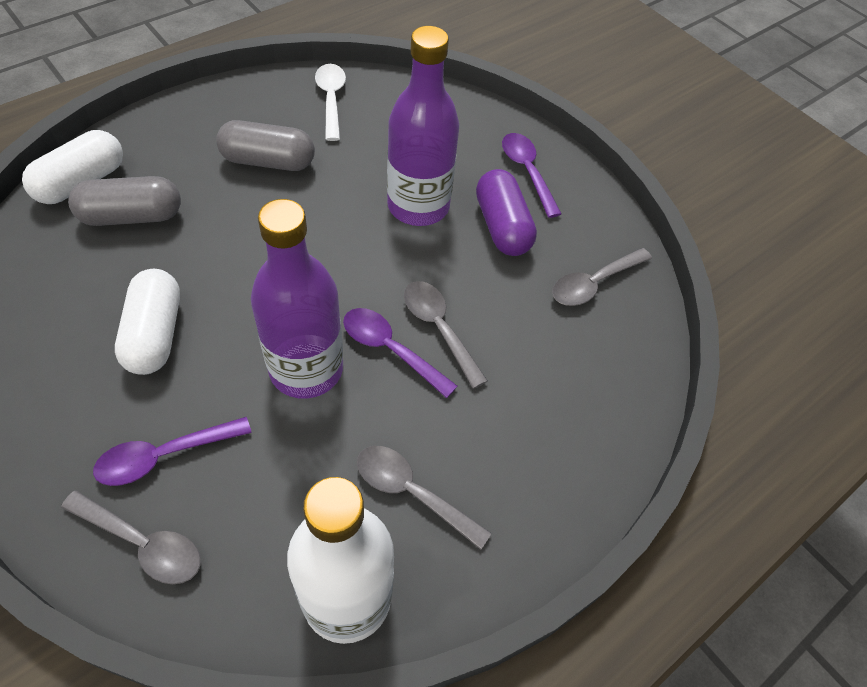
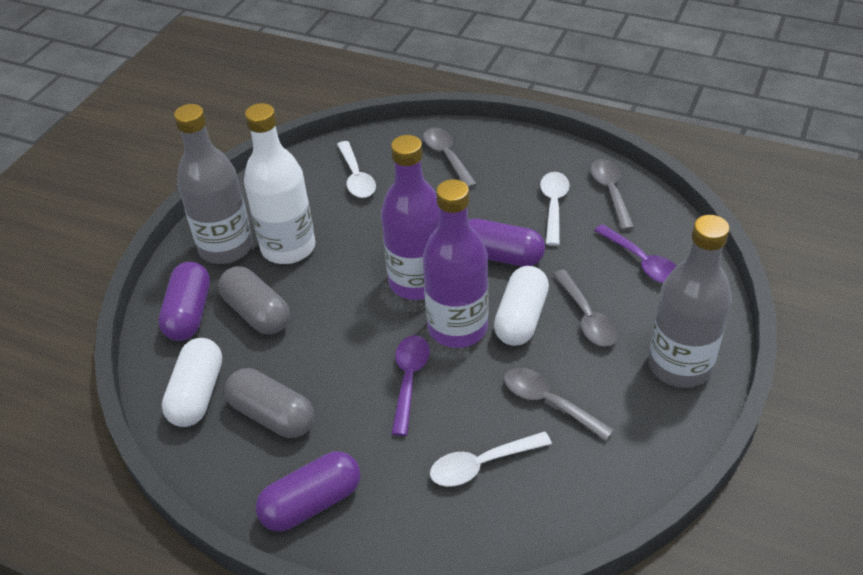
grey bottle: 0 -> 2
purple capsule: 1 -> 3
purple spoon: 3 -> 2
white spoon: 1 -> 3

